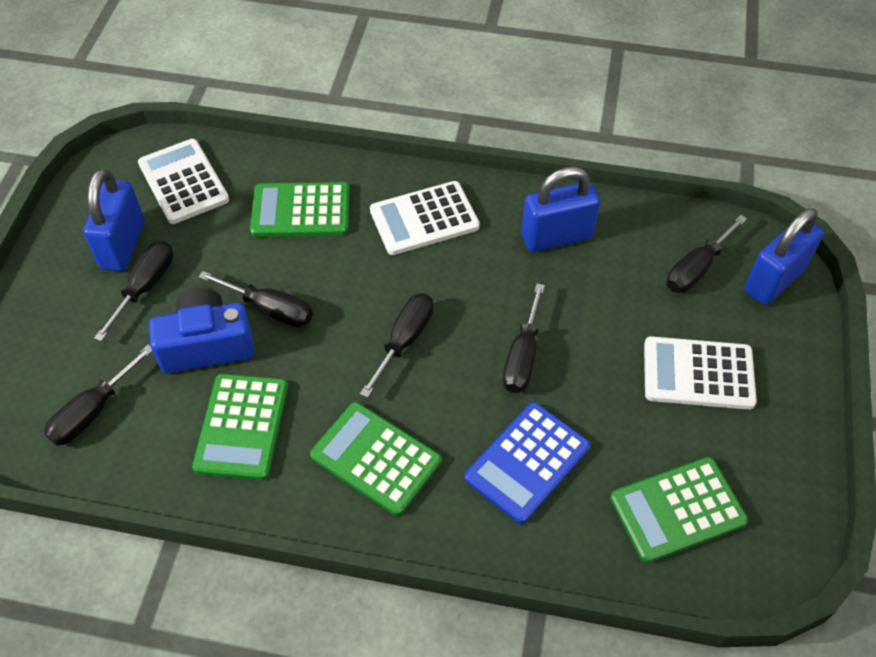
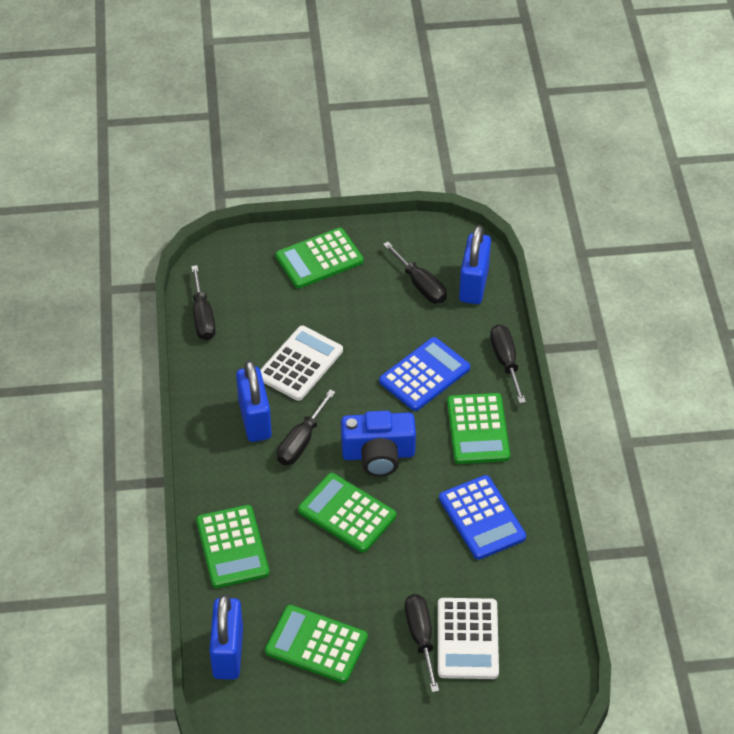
black screwdriver: 6 -> 5
blue calculator: 1 -> 2
green calculator: 4 -> 5
white calculator: 3 -> 2

